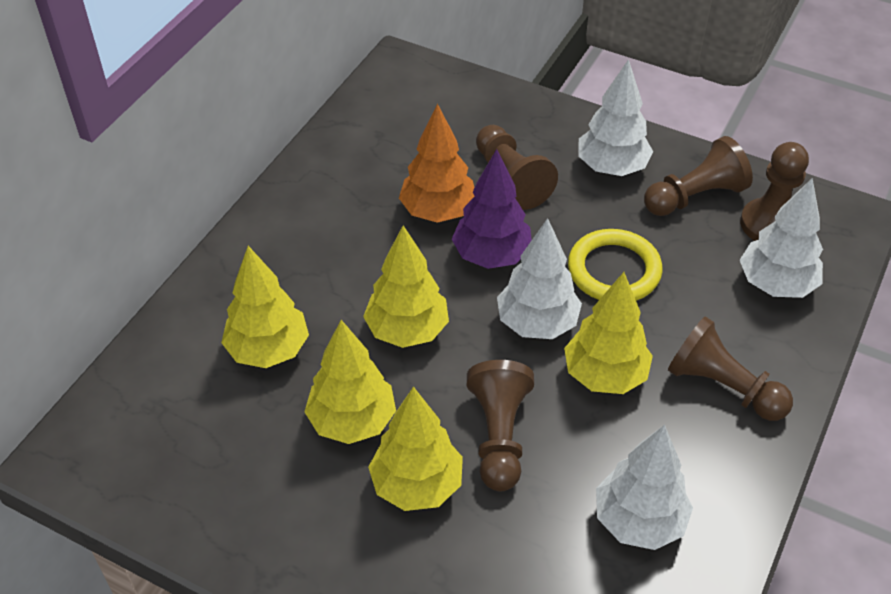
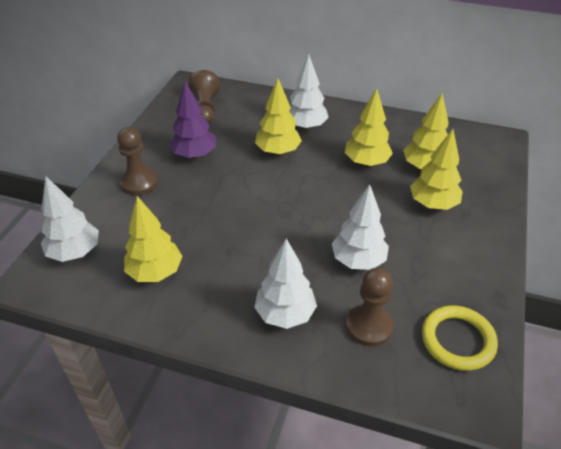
brown pawn: 5 -> 3
orange tree: 1 -> 0

